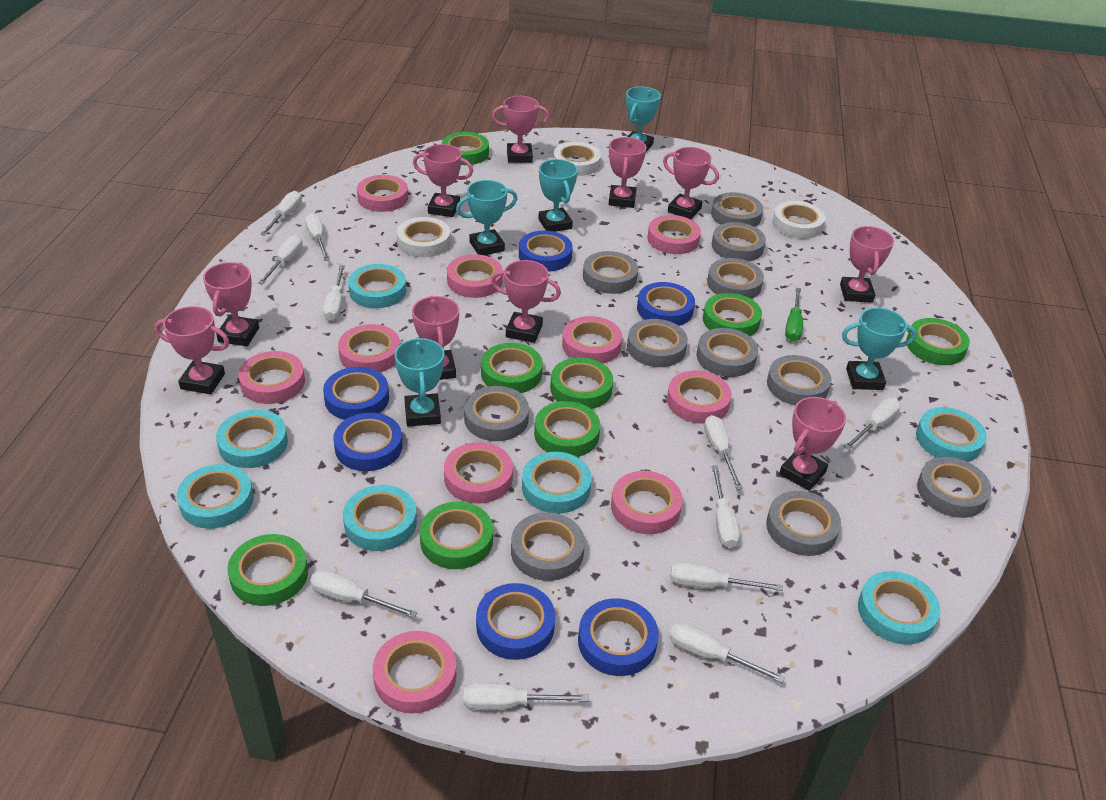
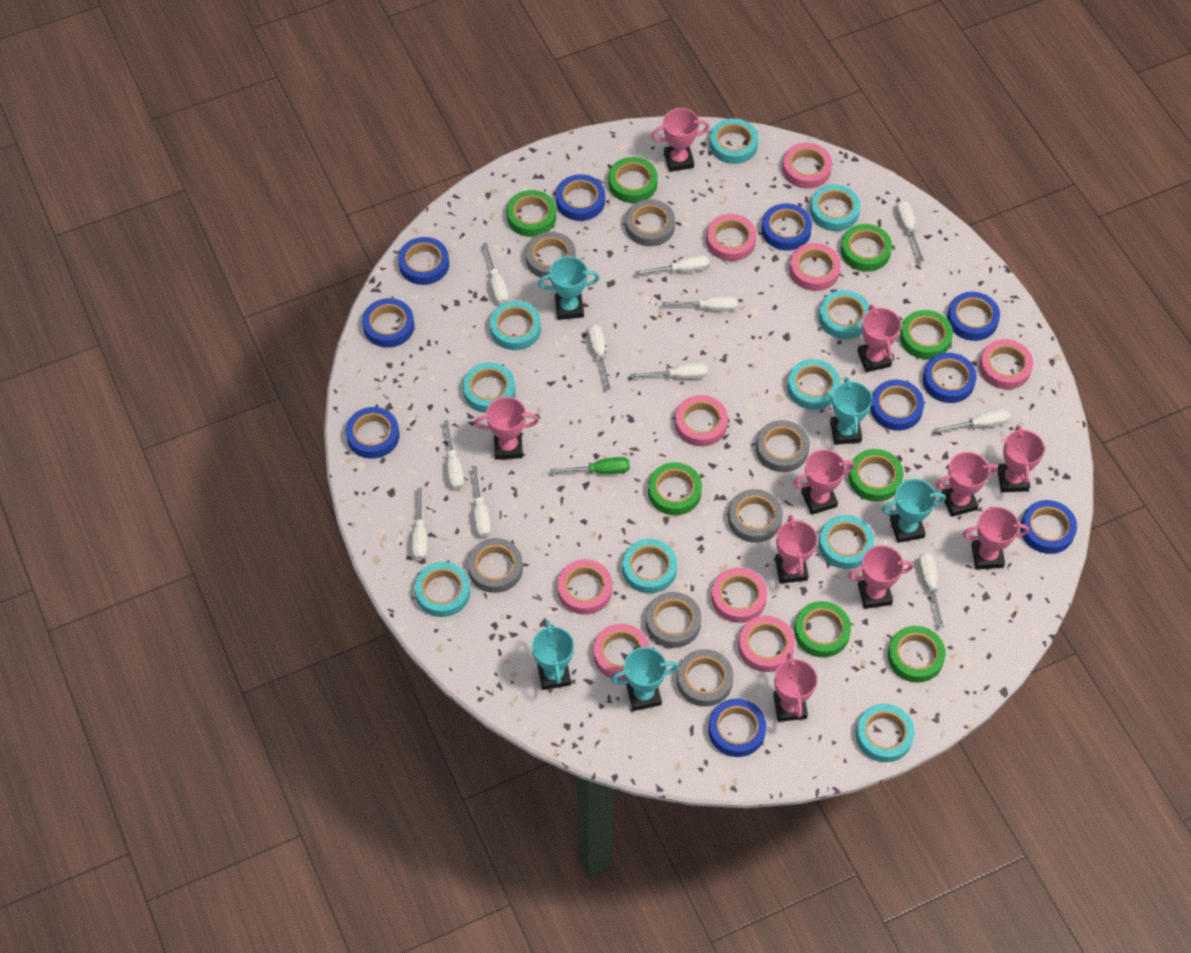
blue tape: 6 -> 10
grey tape: 11 -> 7
pink tape: 10 -> 9
turquoise tape: 7 -> 10
white tape: 3 -> 0

